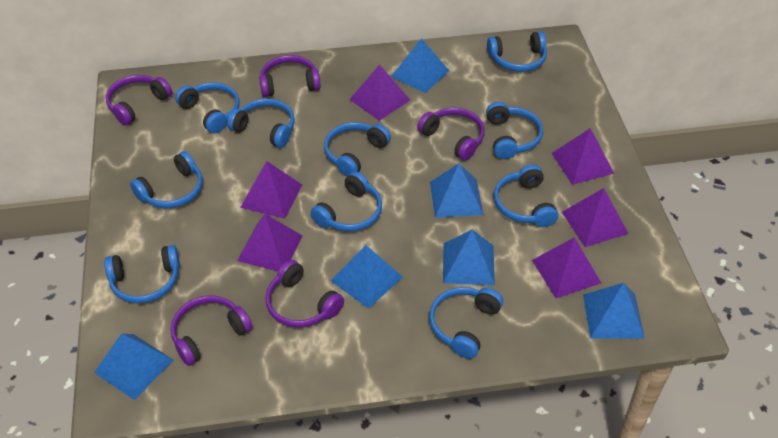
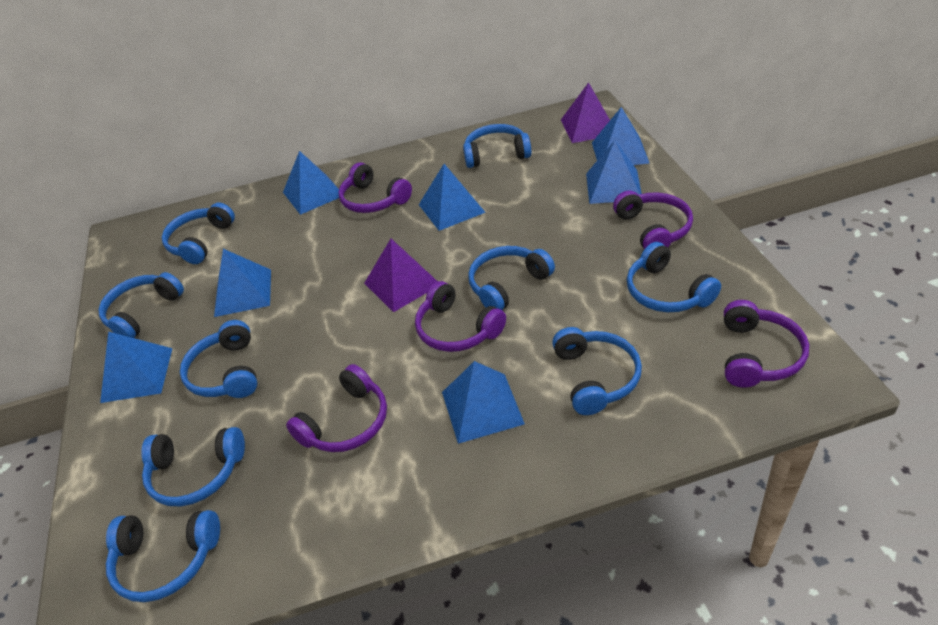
blue headphones: 10 -> 9
blue pyramid: 6 -> 7
purple pyramid: 6 -> 2

